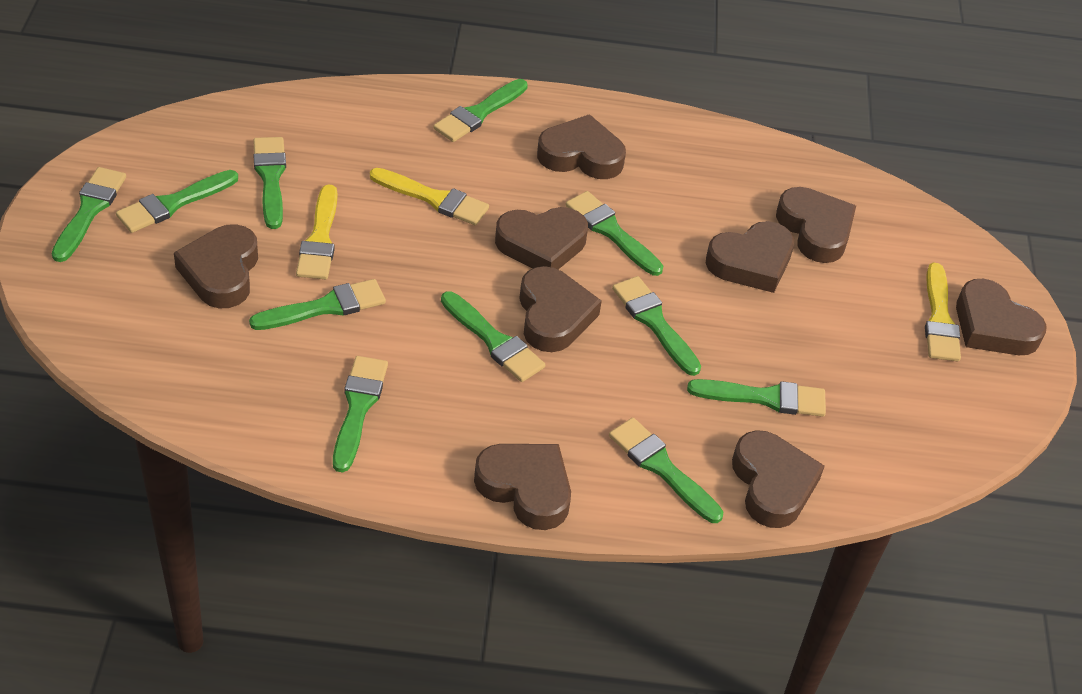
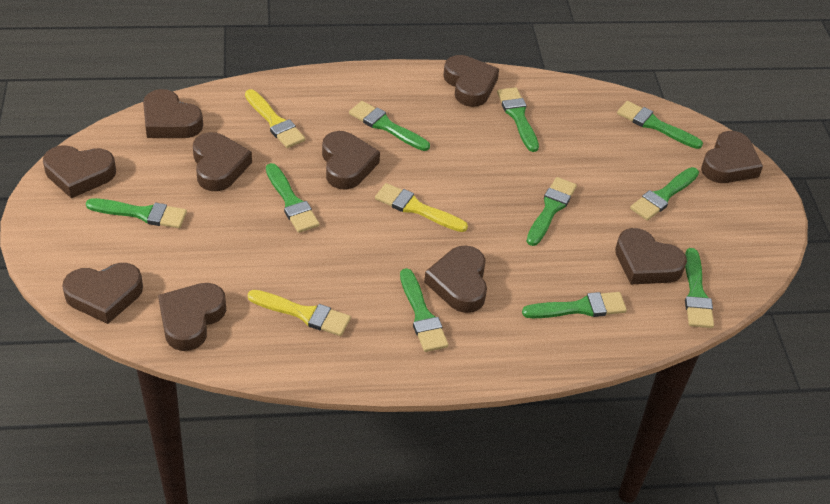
brown heart: 9 -> 10
green brush: 11 -> 10

